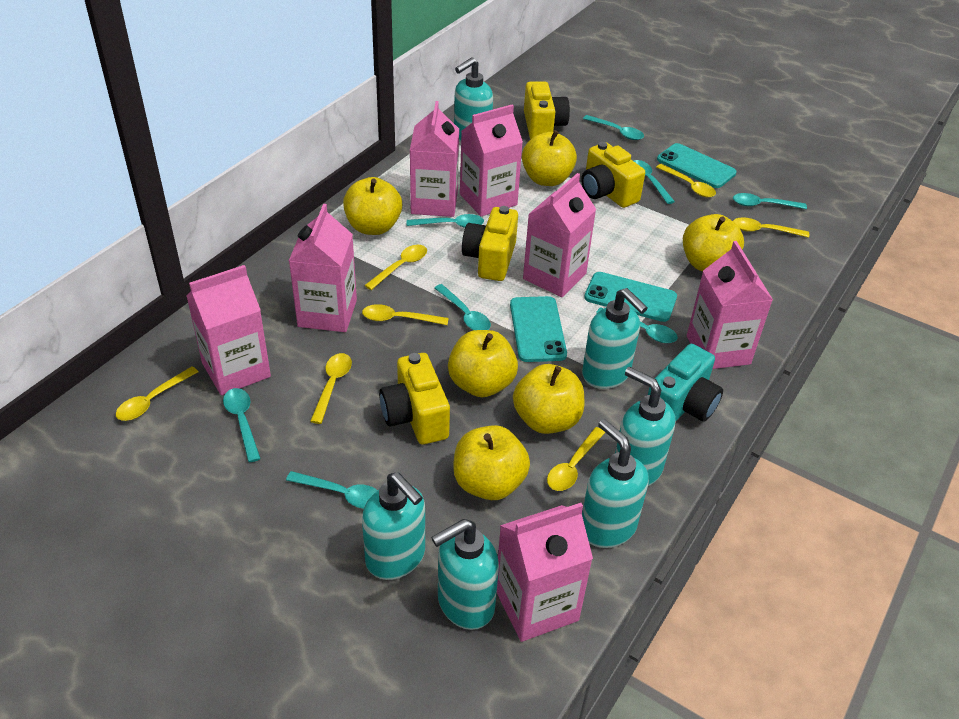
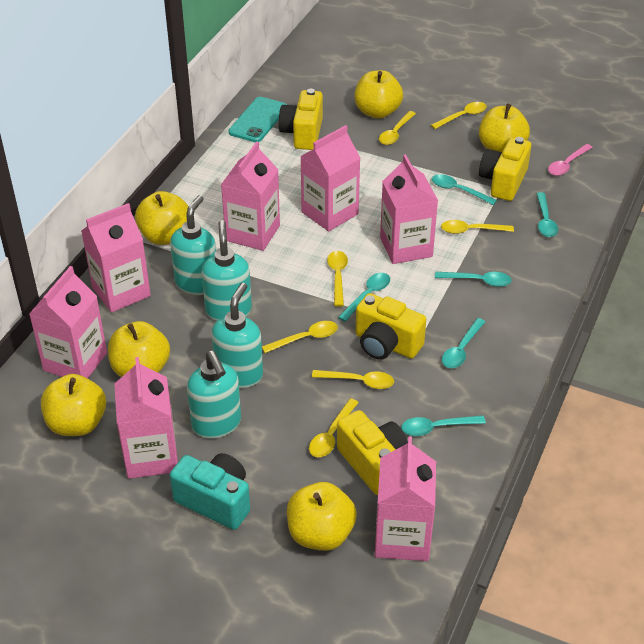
pink spoon: 0 -> 1
turquoise phone: 3 -> 1
turquoise soap dispenser: 6 -> 4
turquoise spoon: 8 -> 6

